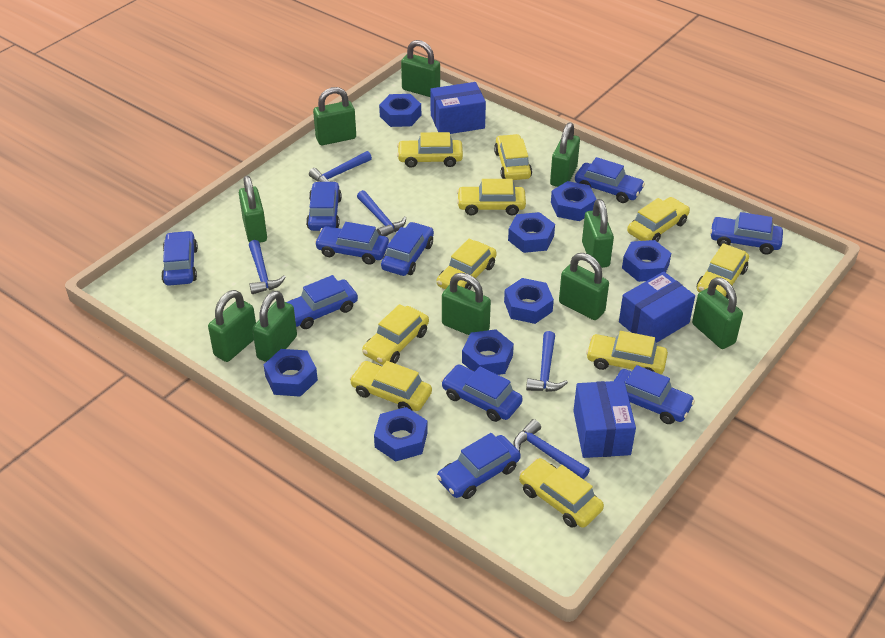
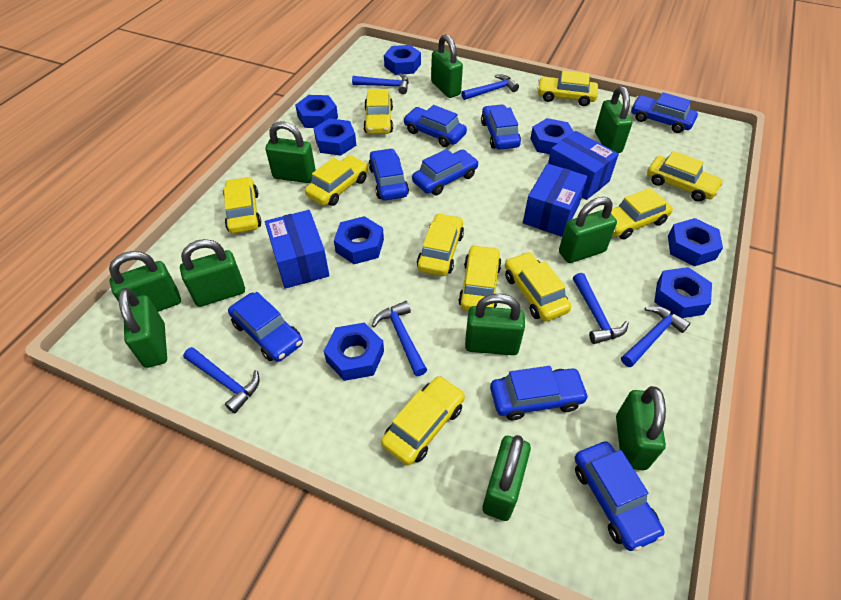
blue car: 10 -> 8
blue hammer: 5 -> 6

